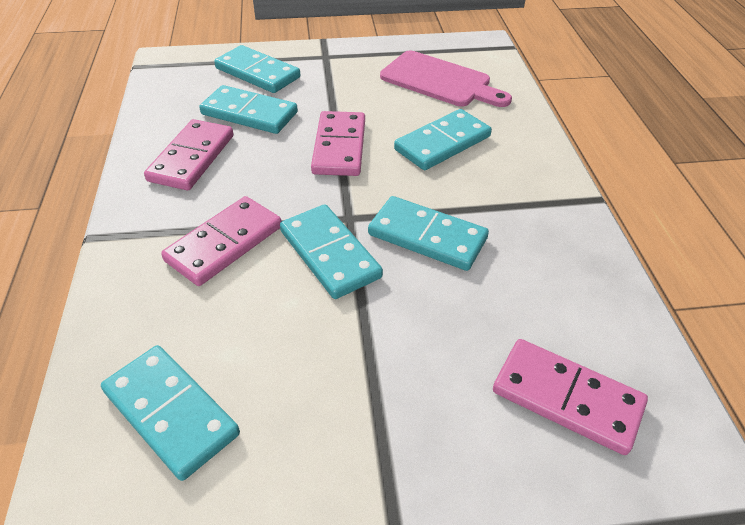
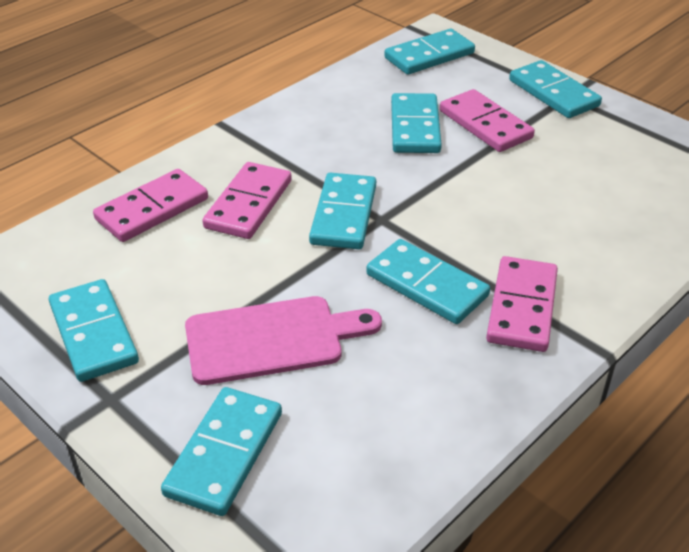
turquoise domino: 6 -> 7

